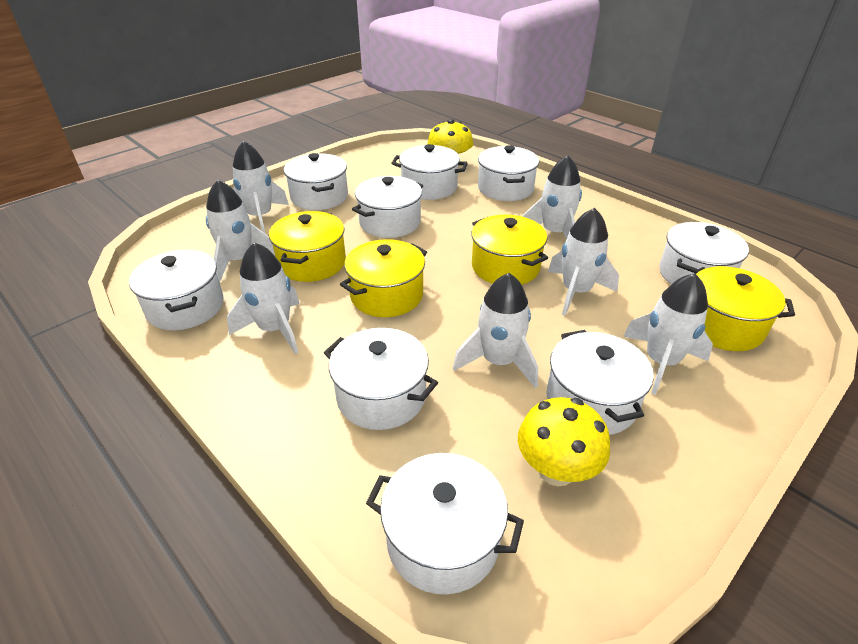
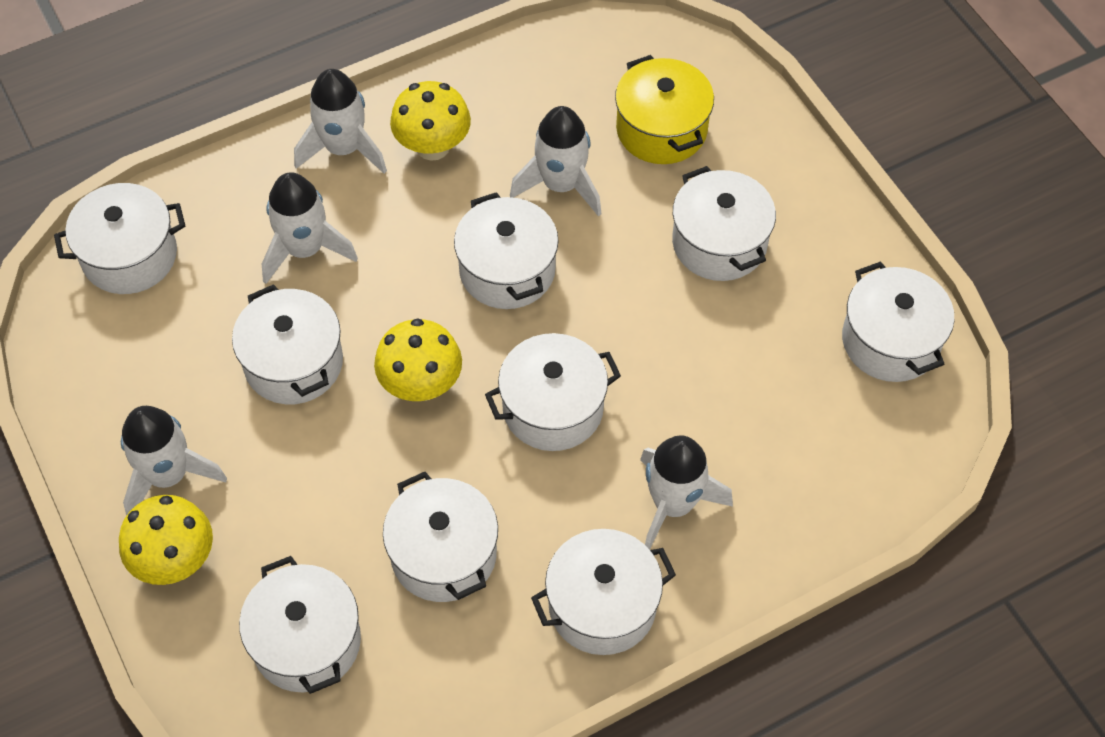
white rocket: 7 -> 5
yellow mushroom: 2 -> 3
yellow pot: 4 -> 1

